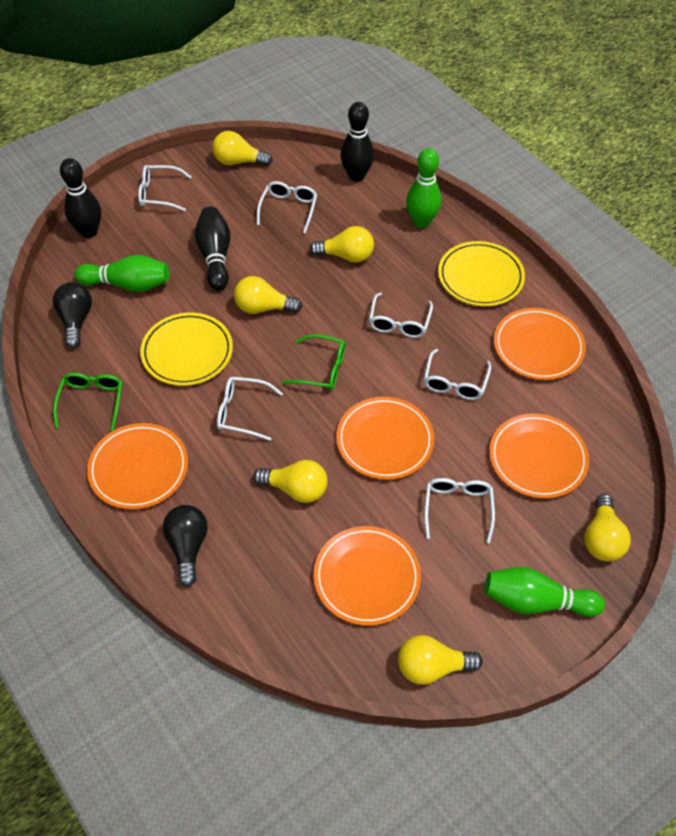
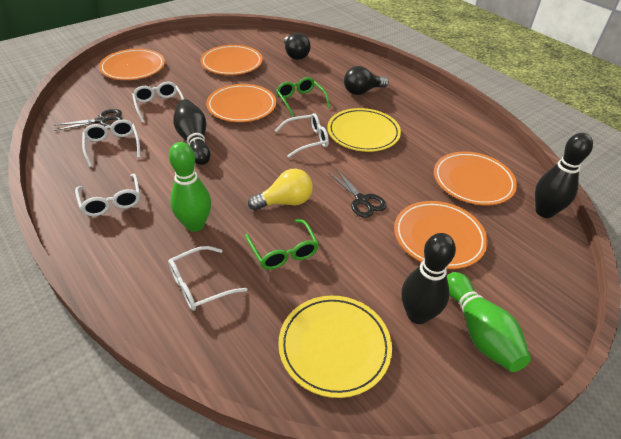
black scissors: 0 -> 2
green bowling pin: 3 -> 2
white glasses: 6 -> 5
yellow light bulb: 6 -> 1

